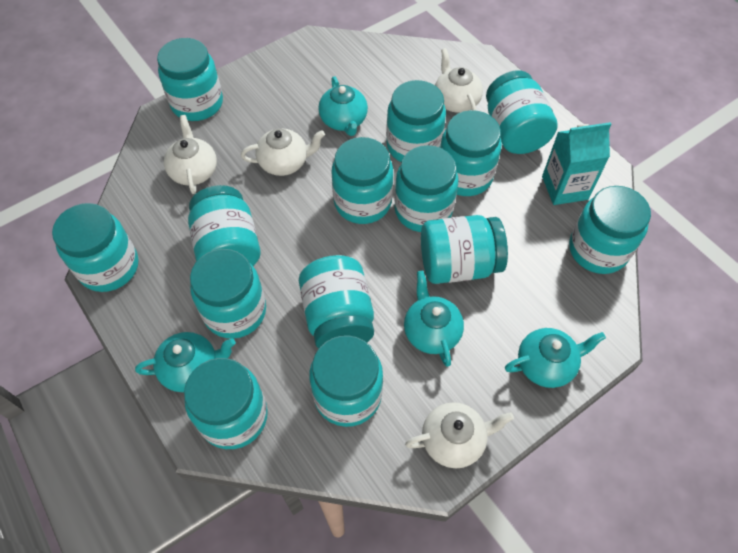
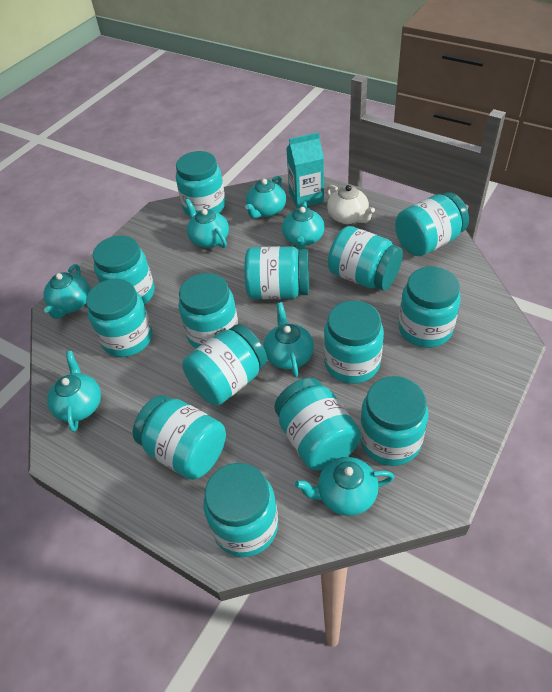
turquoise teapot: 4 -> 7
white teapot: 4 -> 1

